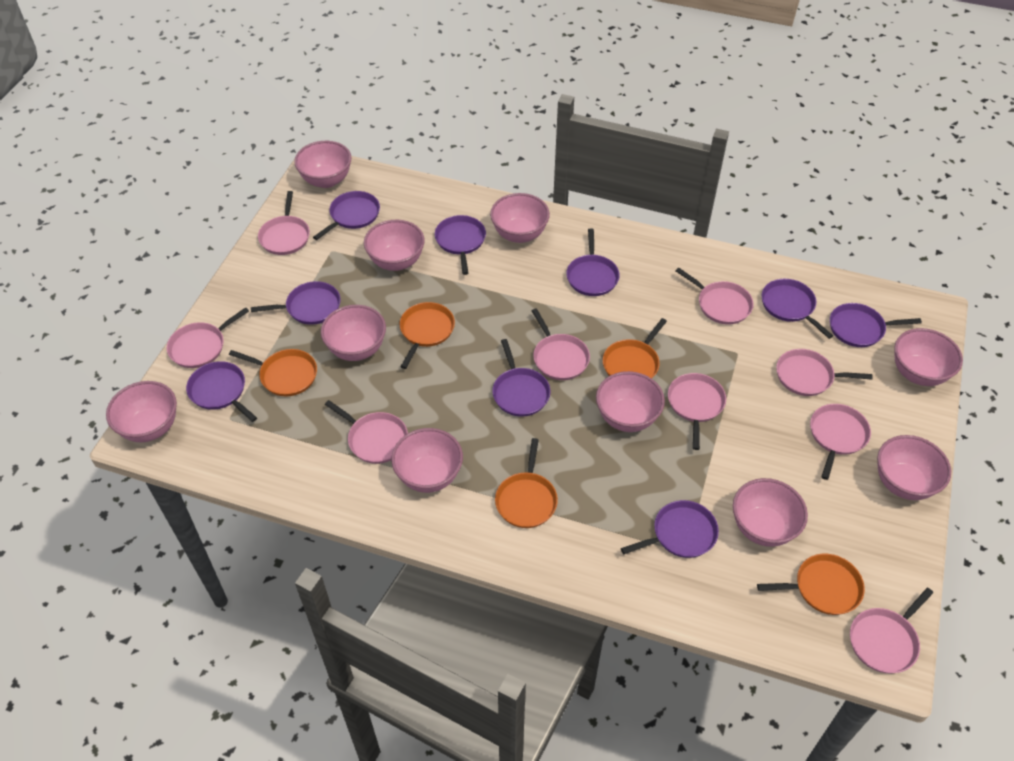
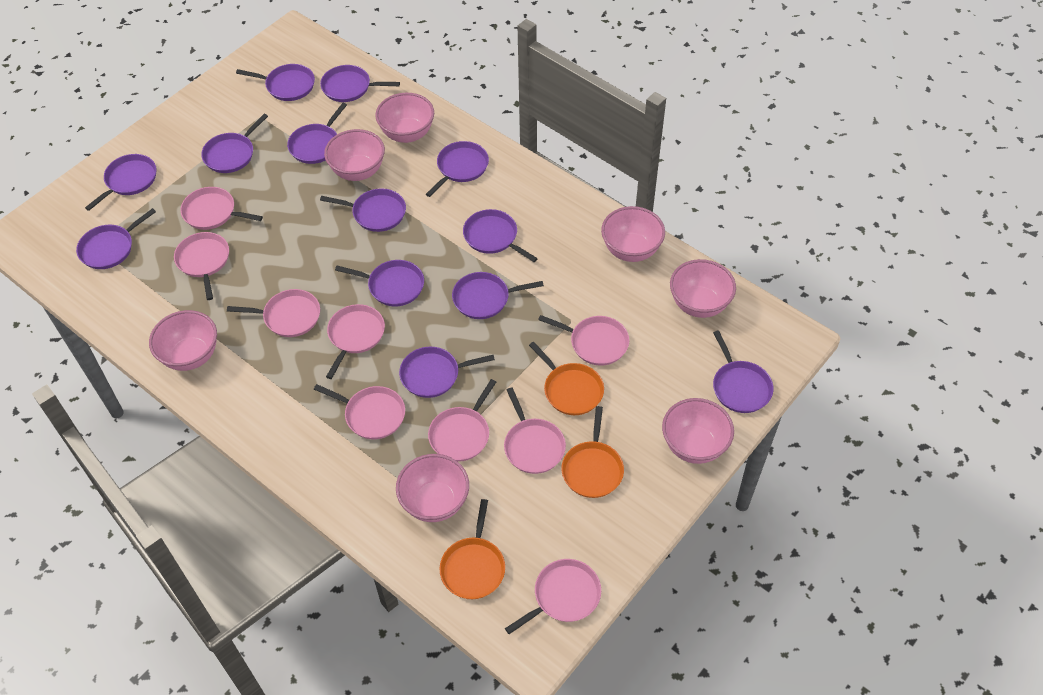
orange pan: 5 -> 3
pink bowl: 10 -> 7
purple pan: 9 -> 13

